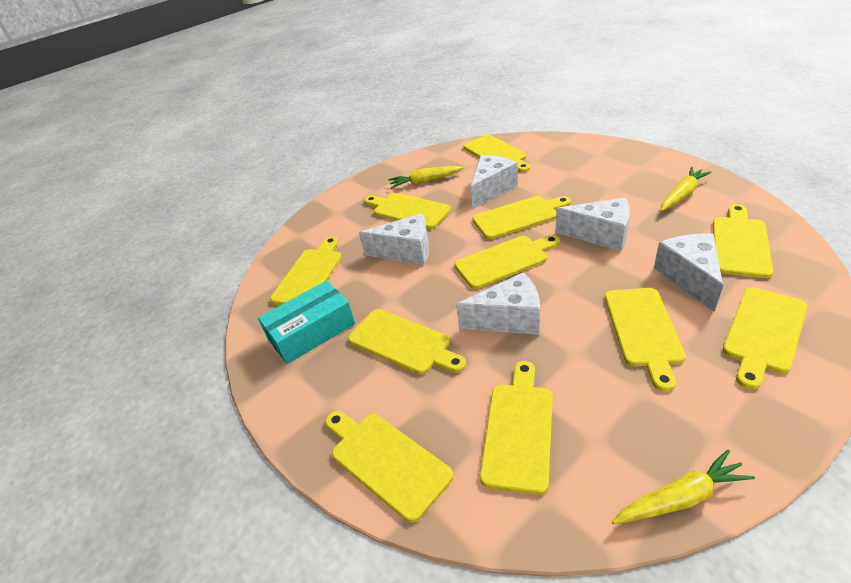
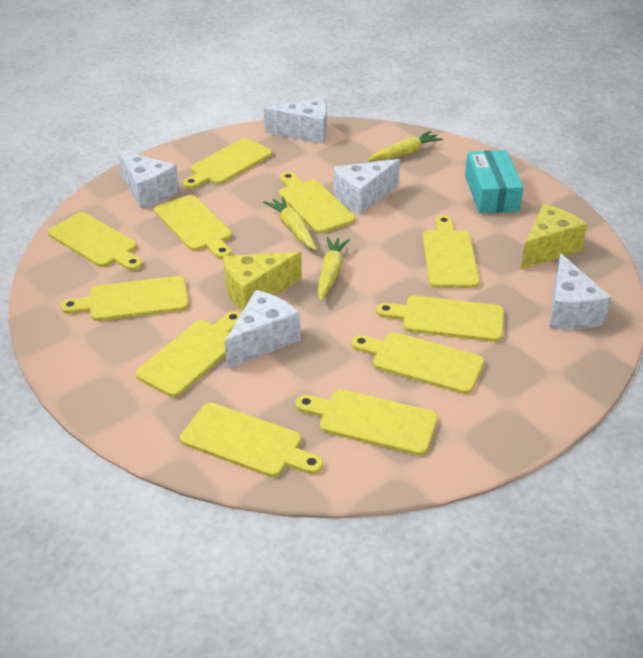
yellow cheese: 0 -> 2

